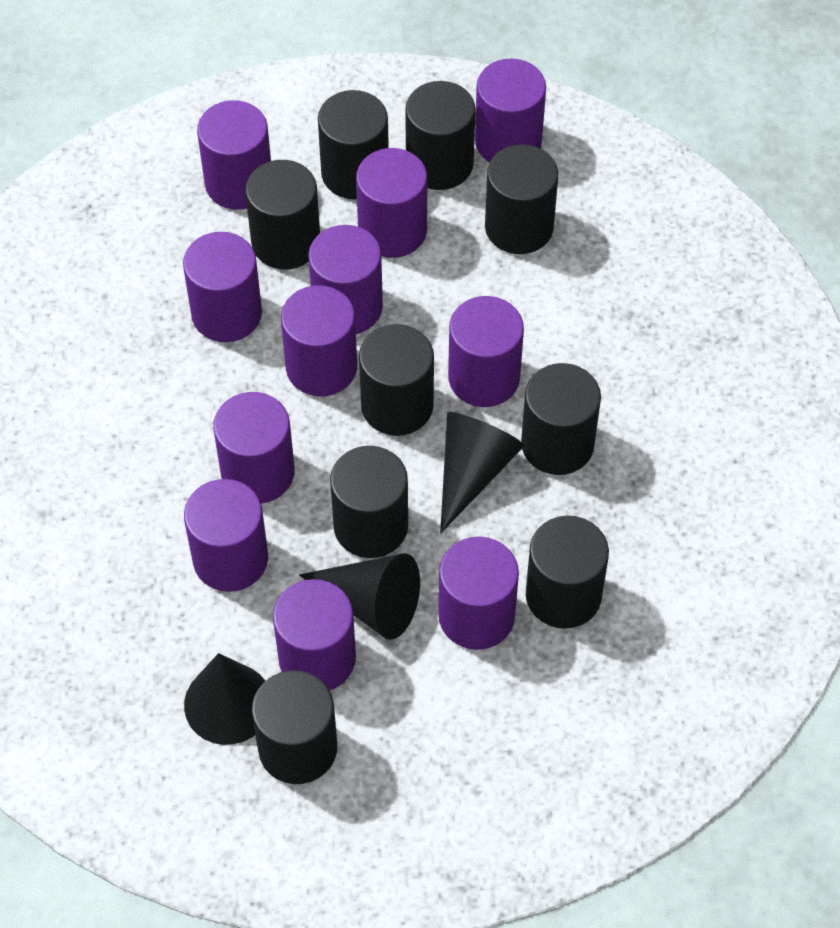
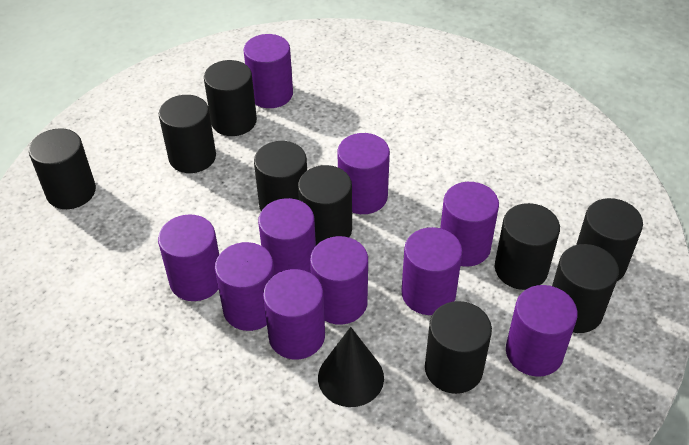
black cone: 3 -> 1
purple cylinder: 11 -> 10

